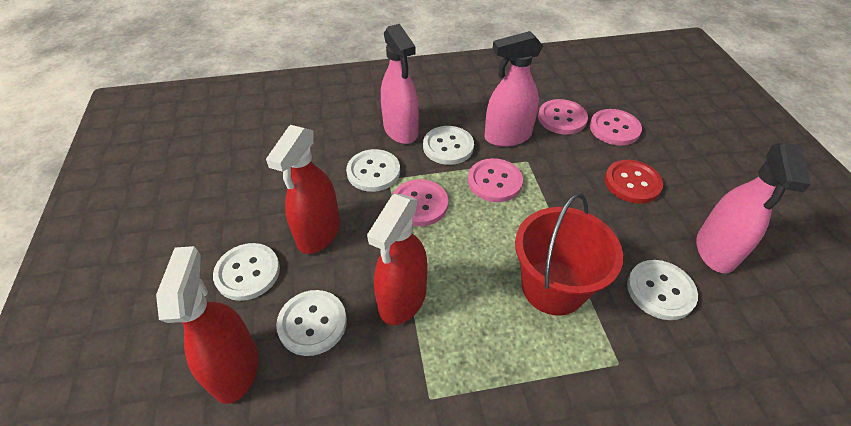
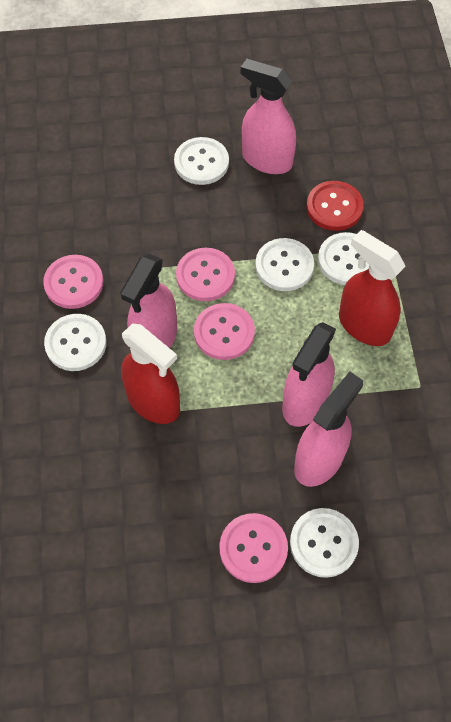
pink spray bottle: 3 -> 4
red bucket: 1 -> 0
red spray bottle: 3 -> 2

